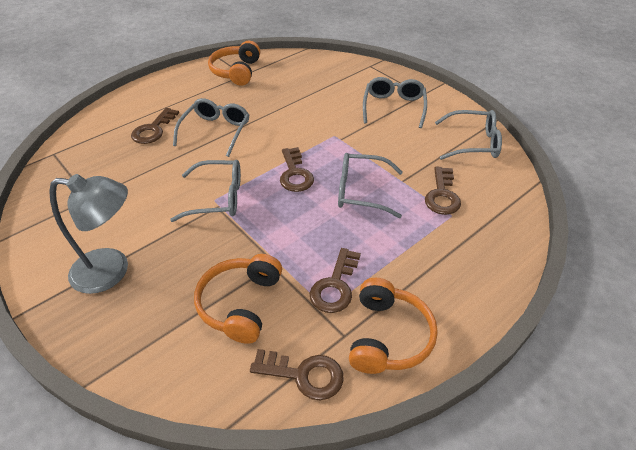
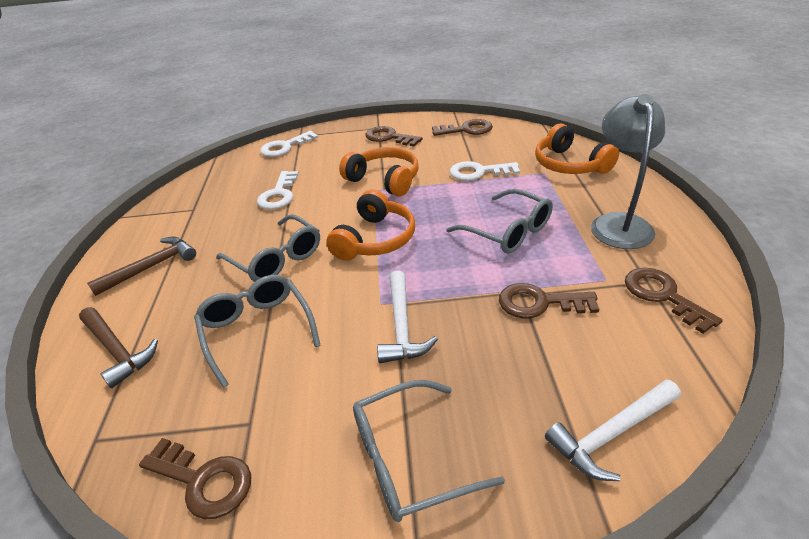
brown hammer: 0 -> 2
grey glasses: 5 -> 4
white hammer: 0 -> 2
white key: 0 -> 3

